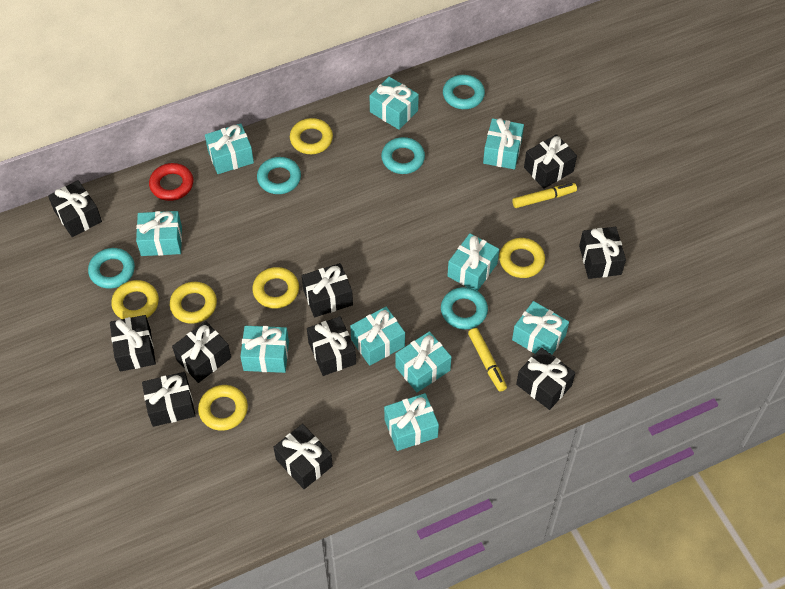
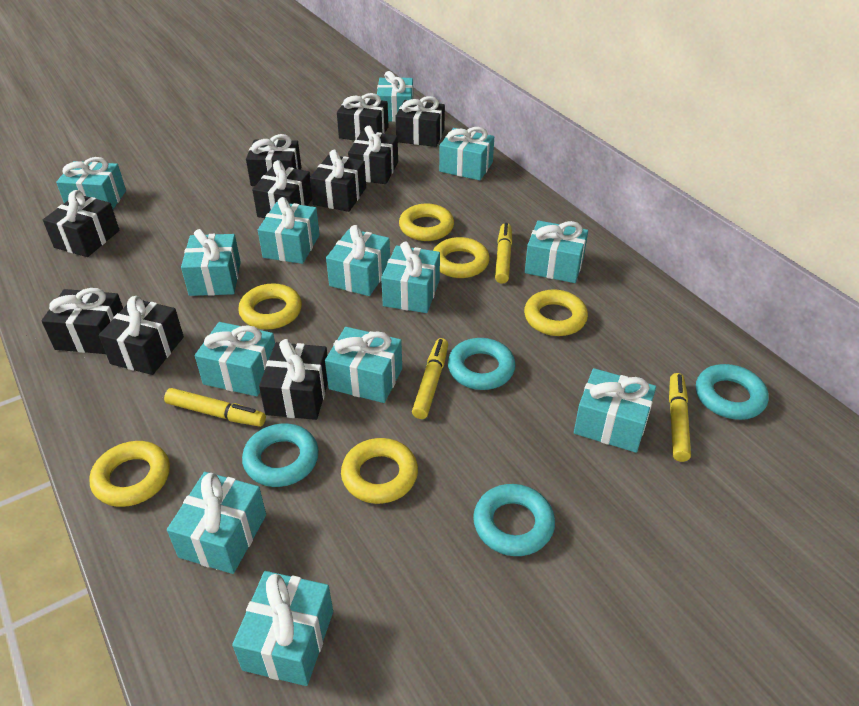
red ring: 1 -> 0
turquoise gift: 10 -> 13
turquoise ring: 5 -> 4
yellow marker: 2 -> 4

